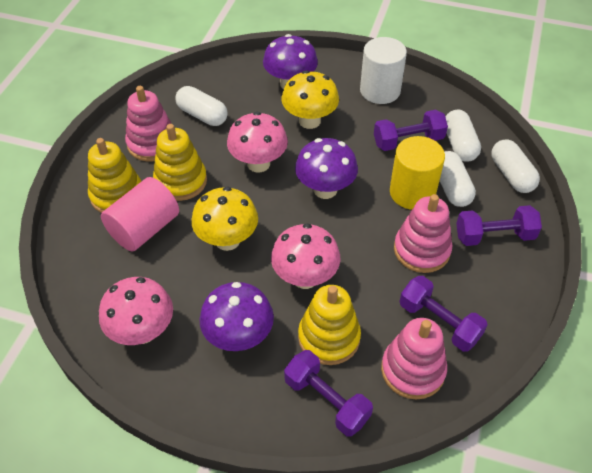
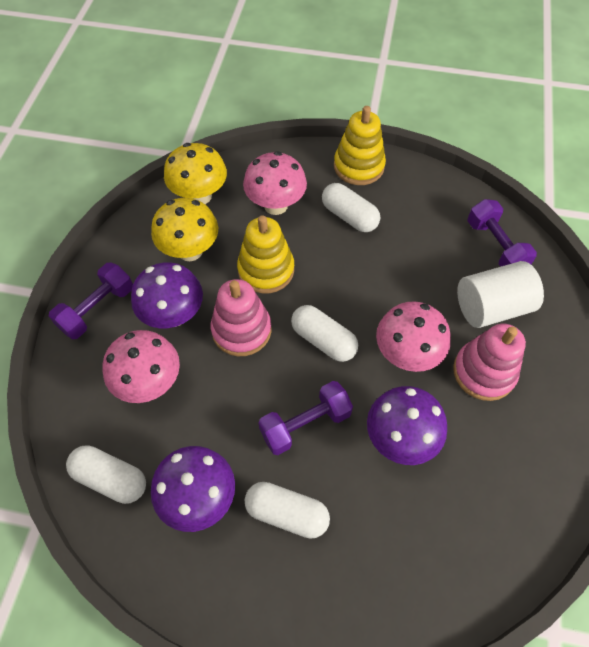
pink cylinder: 1 -> 0
pink stacking toy: 3 -> 2
purple dumbbell: 4 -> 3
yellow cylinder: 1 -> 0
yellow stacking toy: 3 -> 2

